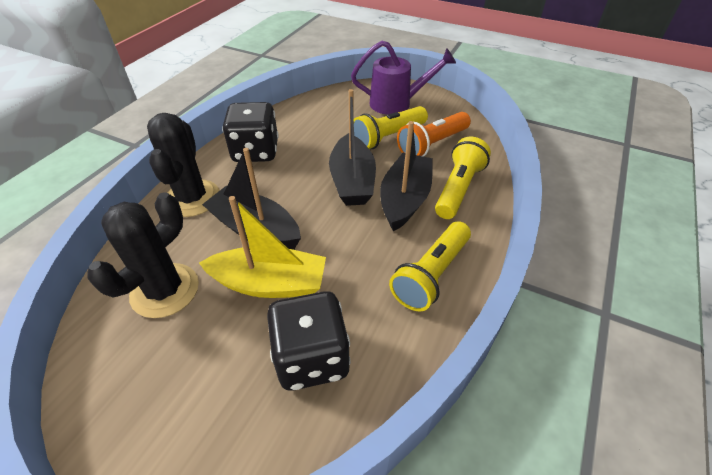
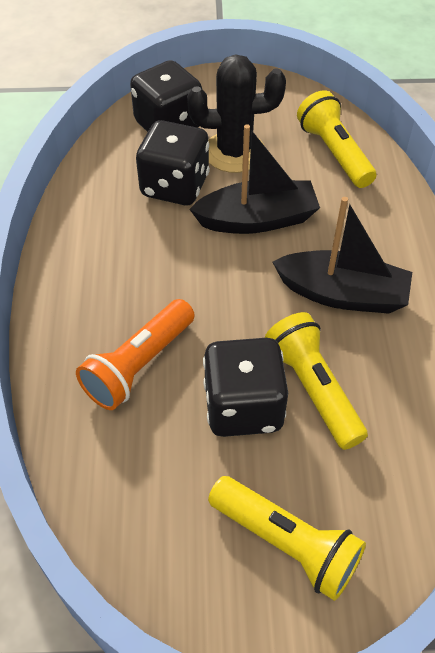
black boat: 3 -> 2
black cactus: 2 -> 1
black dice: 2 -> 3
purple watering can: 1 -> 0
yellow boat: 1 -> 0

